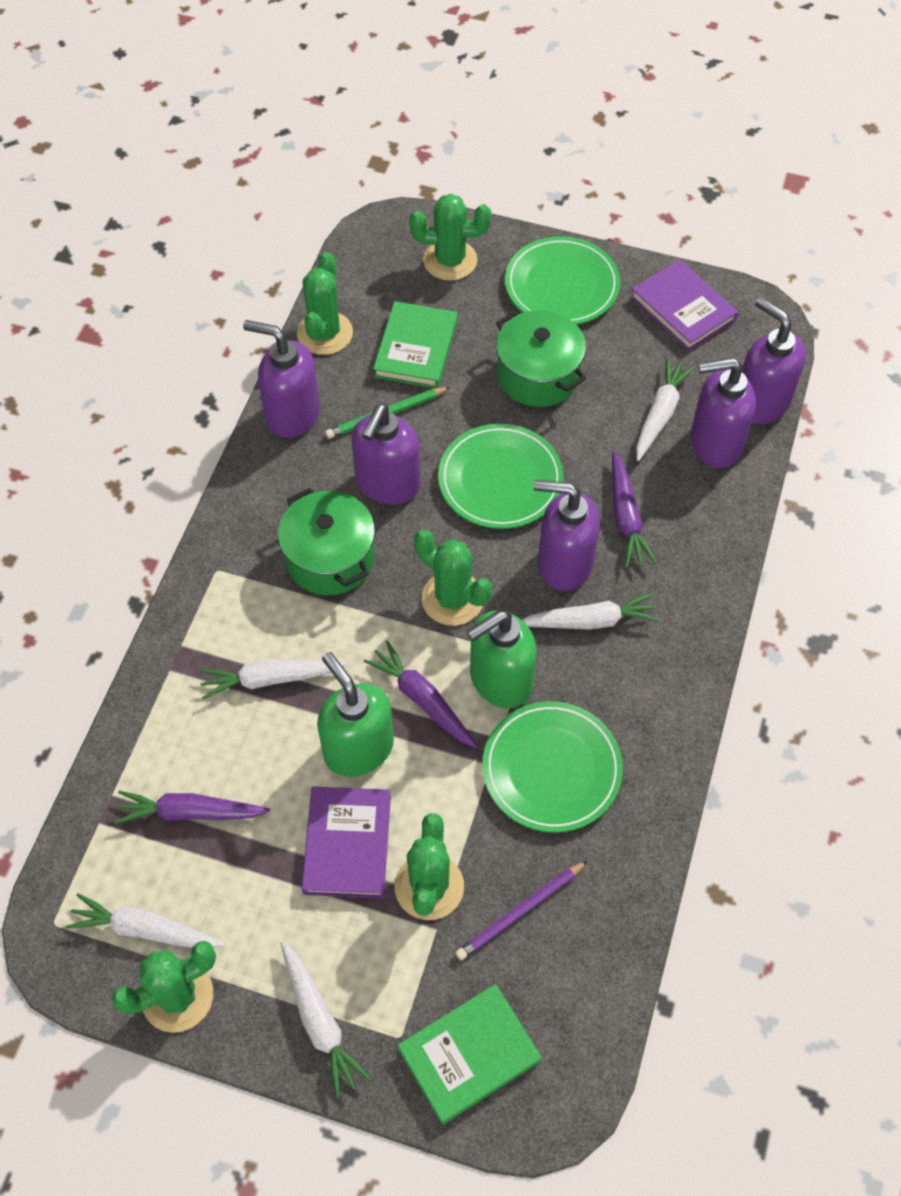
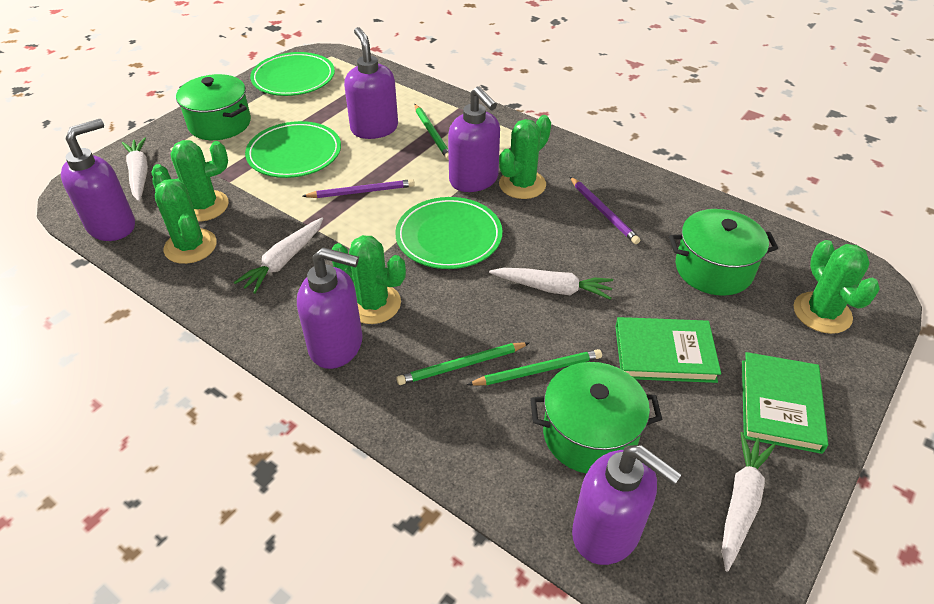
green pencil: 1 -> 3
green pot: 2 -> 3
green soap dispenser: 2 -> 0
purple book: 2 -> 0
purple carrot: 3 -> 0
purple pencil: 1 -> 2
white carrot: 5 -> 4

